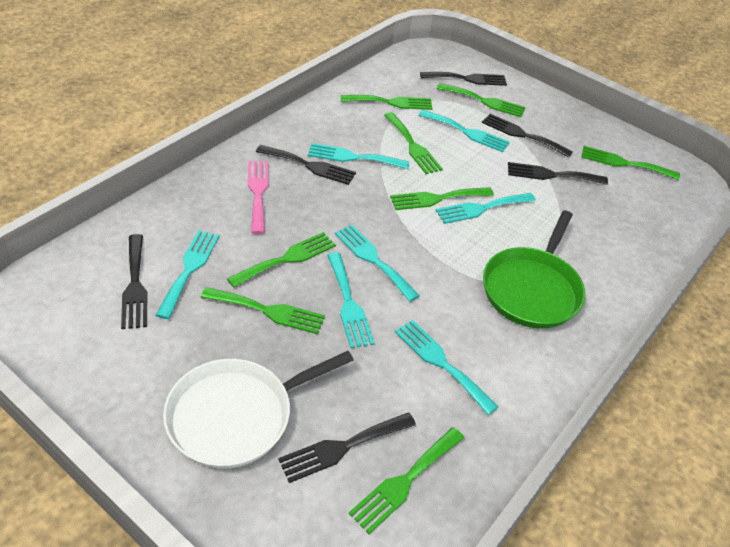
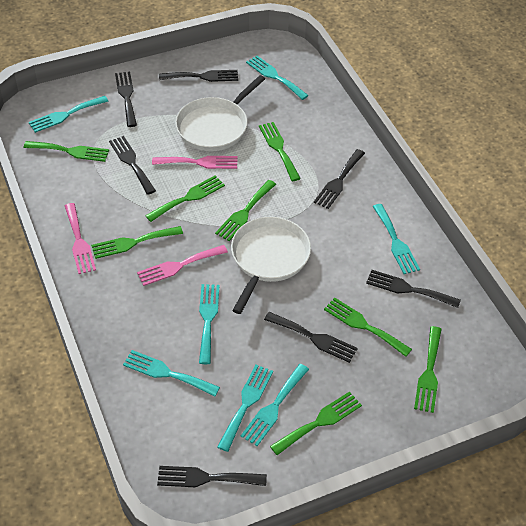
black fork: 6 -> 7
green pan: 1 -> 0
pink fork: 1 -> 3
white pan: 1 -> 2

